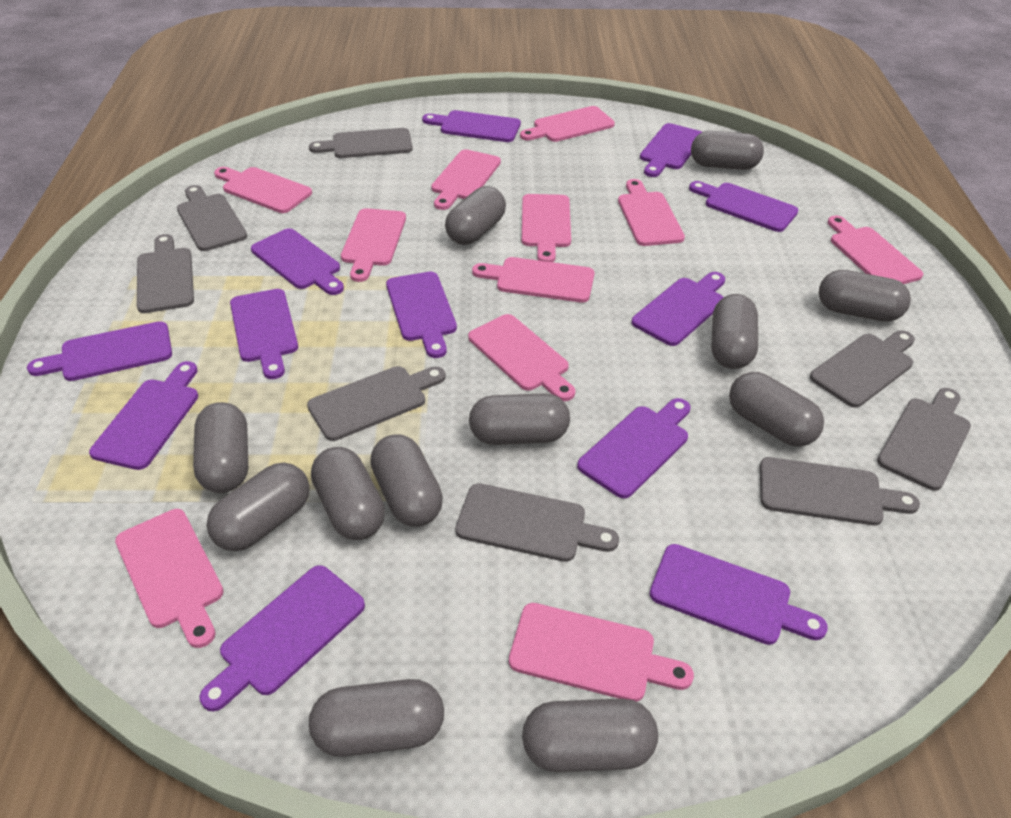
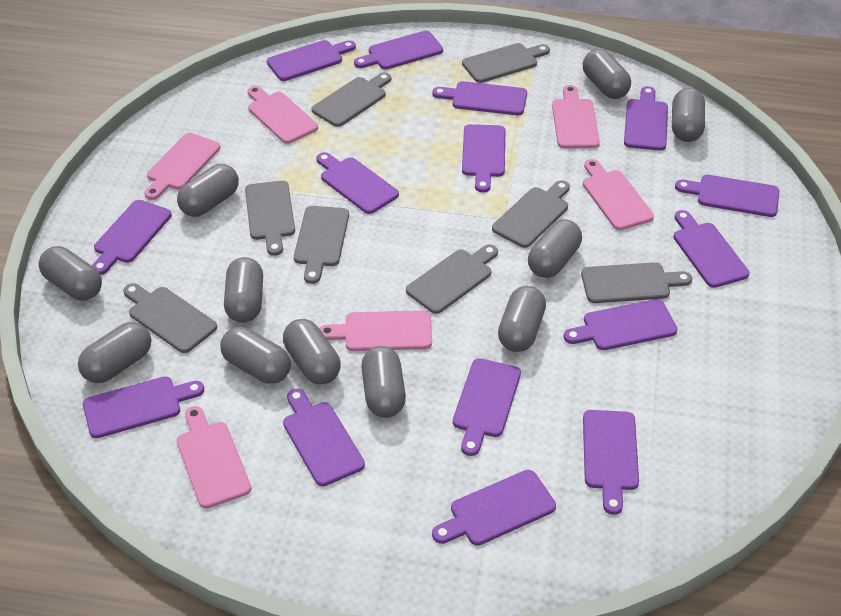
grey capsule: 12 -> 11
pink cutting board: 11 -> 6
purple cutting board: 12 -> 15

